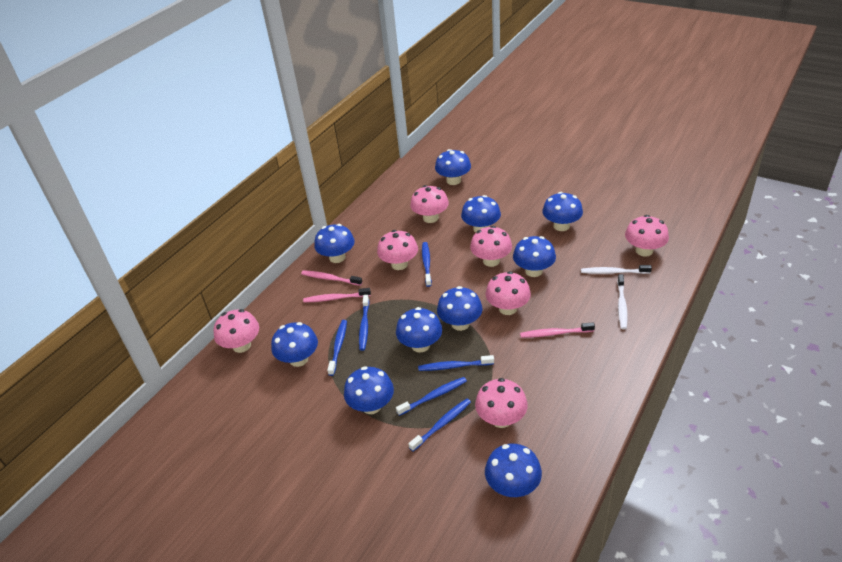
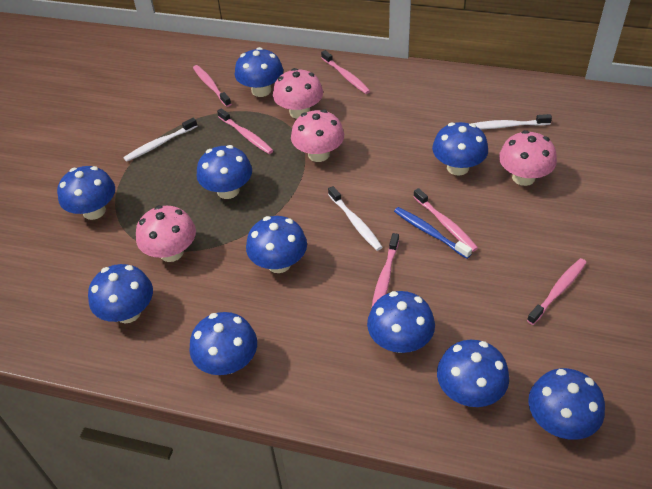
blue toothbrush: 6 -> 1
pink mushroom: 7 -> 4
pink toothbrush: 3 -> 6
white toothbrush: 2 -> 3

